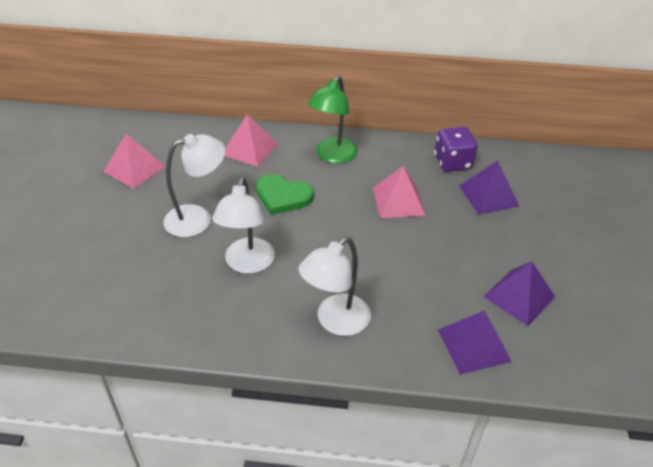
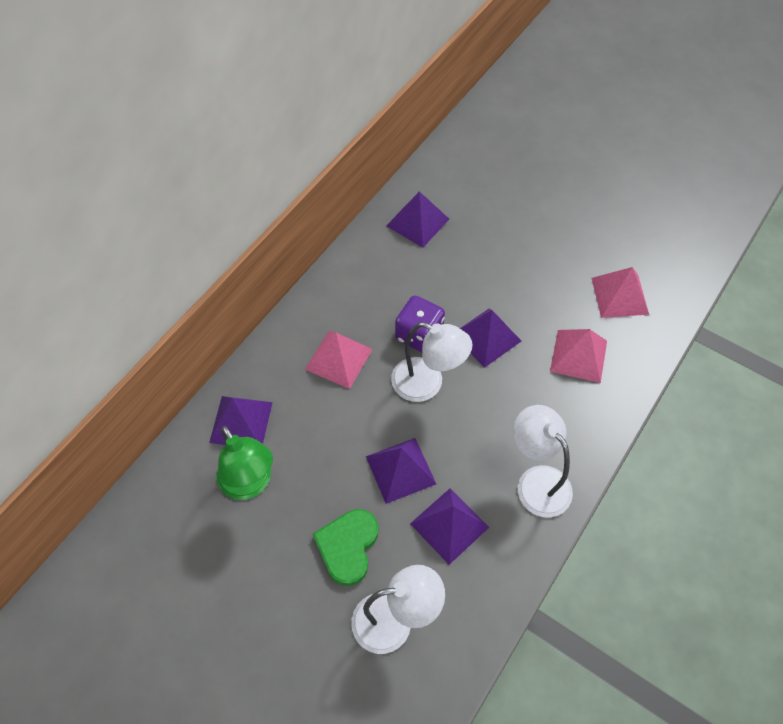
purple pyramid: 3 -> 5

